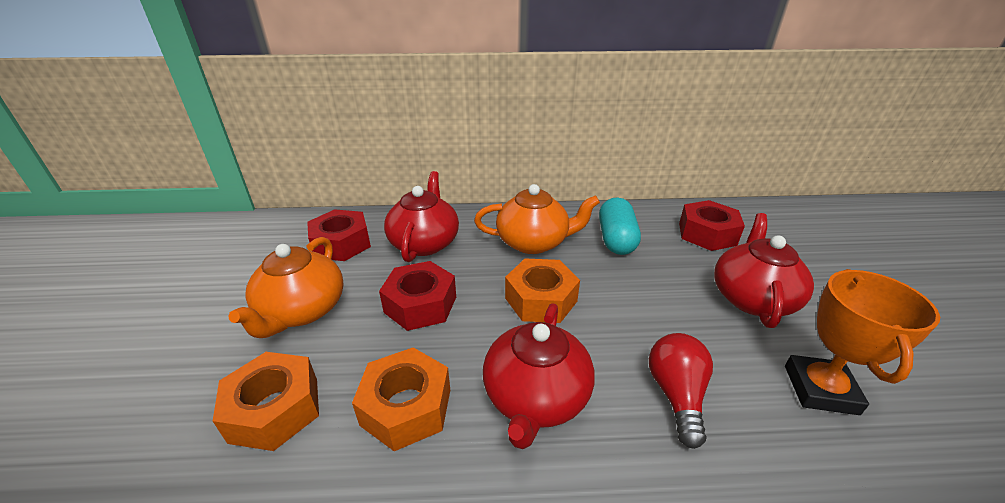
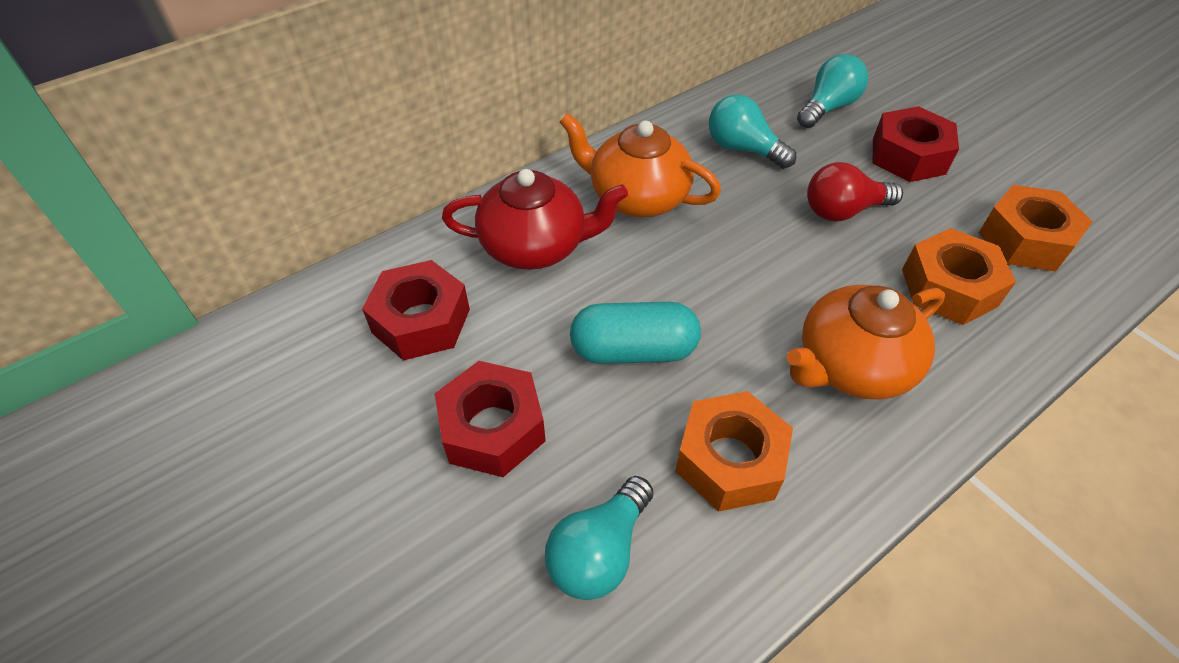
orange trophy: 1 -> 0
red teapot: 3 -> 1
turquoise light bulb: 0 -> 3

